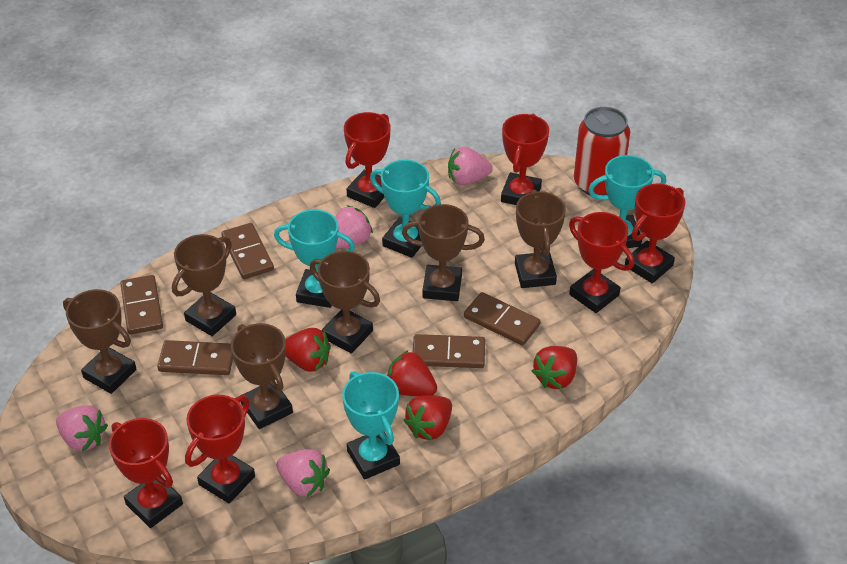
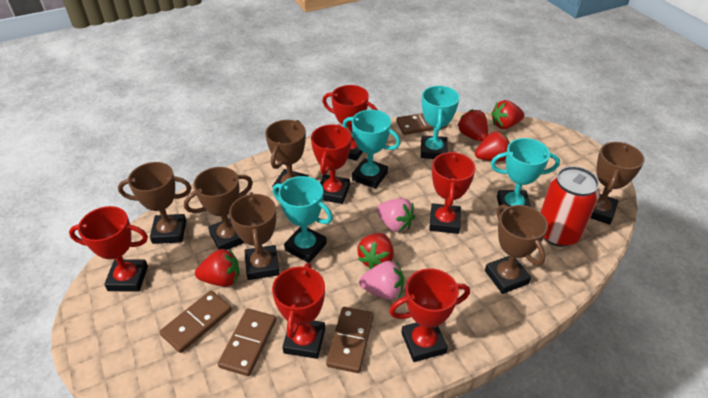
brown domino: 5 -> 4
pink strawberry: 4 -> 2
red strawberry: 4 -> 5

